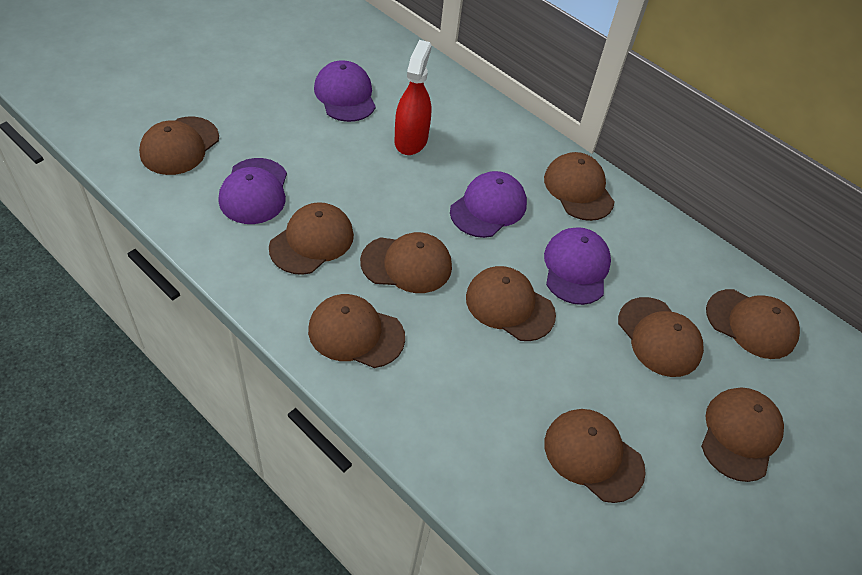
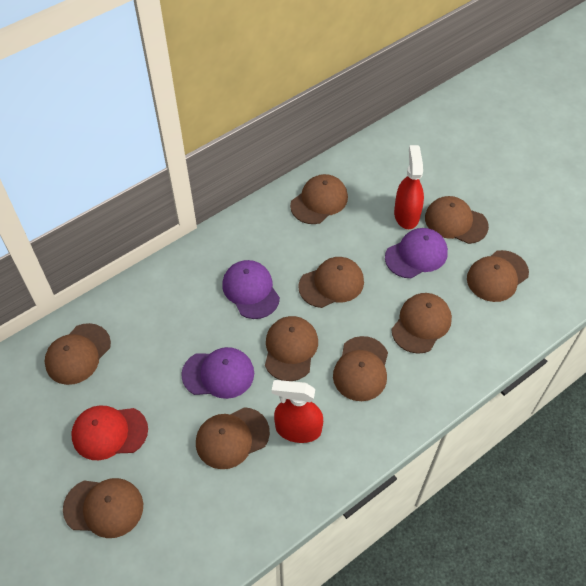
purple cap: 4 -> 3
red cap: 0 -> 1
red spray bottle: 1 -> 2

